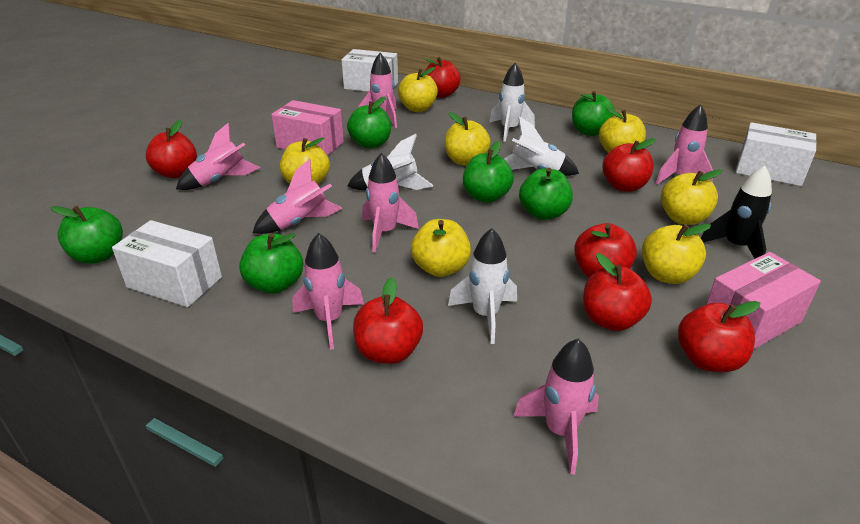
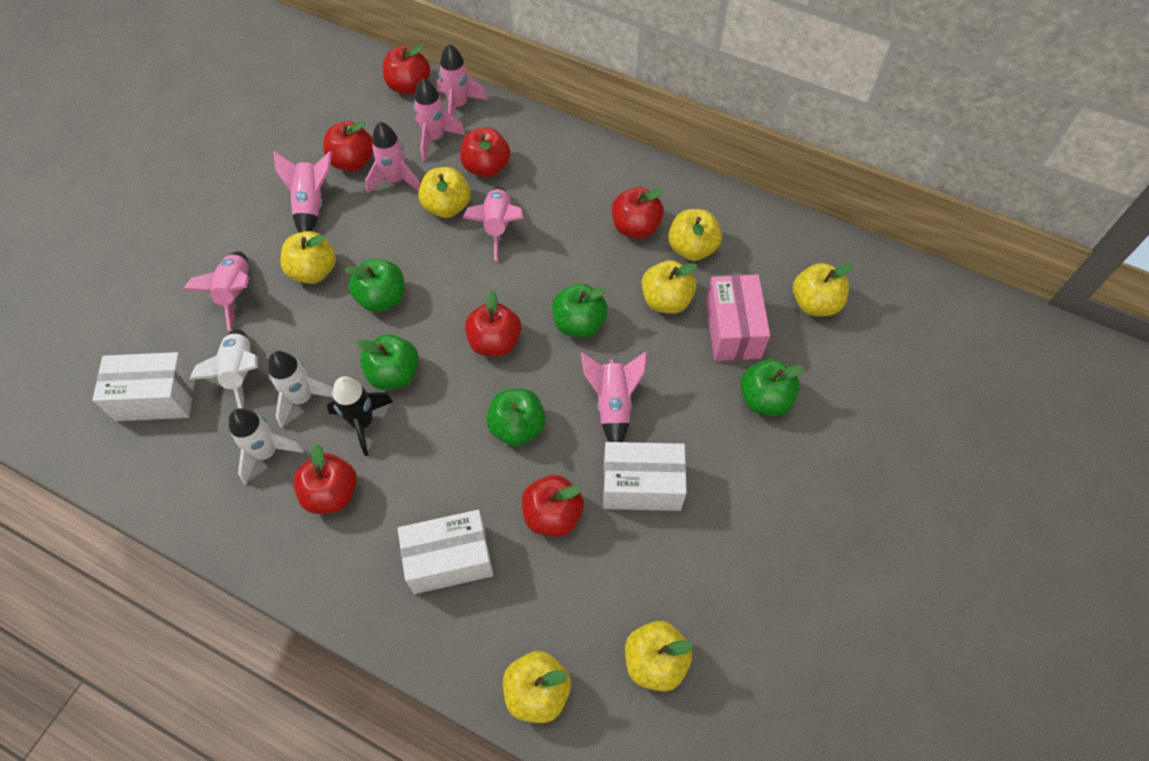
green apple: 6 -> 5
pink box: 2 -> 1
white rocket: 4 -> 3

